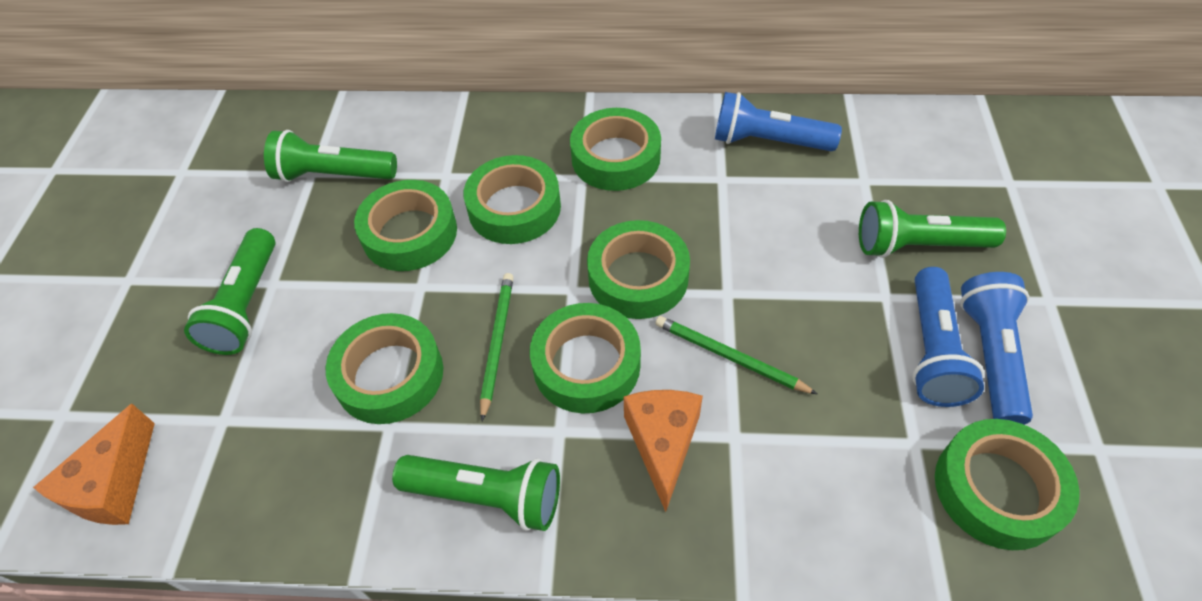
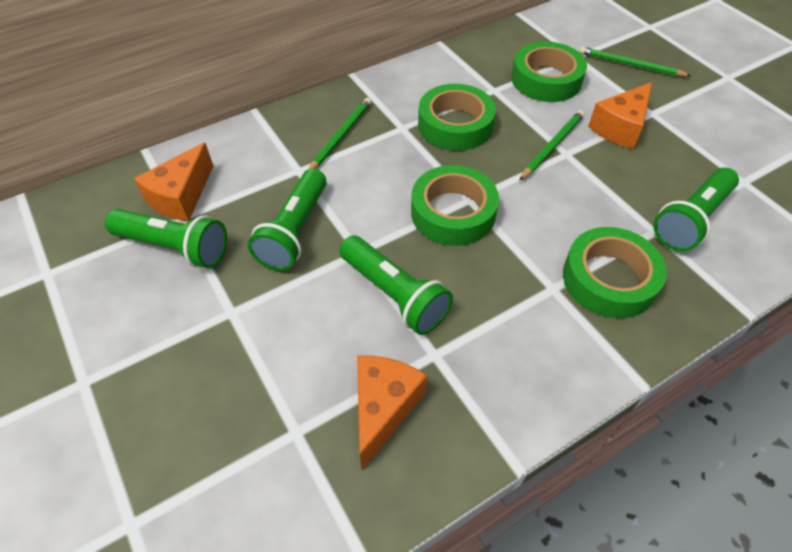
blue flashlight: 3 -> 0
green pencil: 2 -> 3
green tape: 7 -> 4
orange cheese: 2 -> 3

